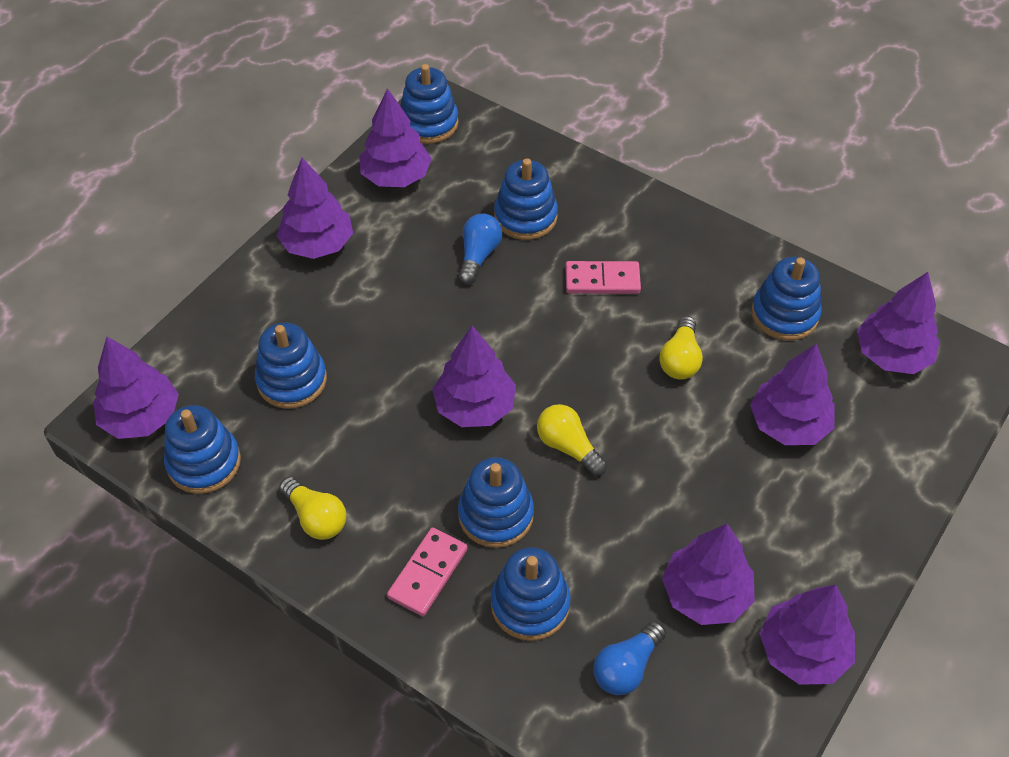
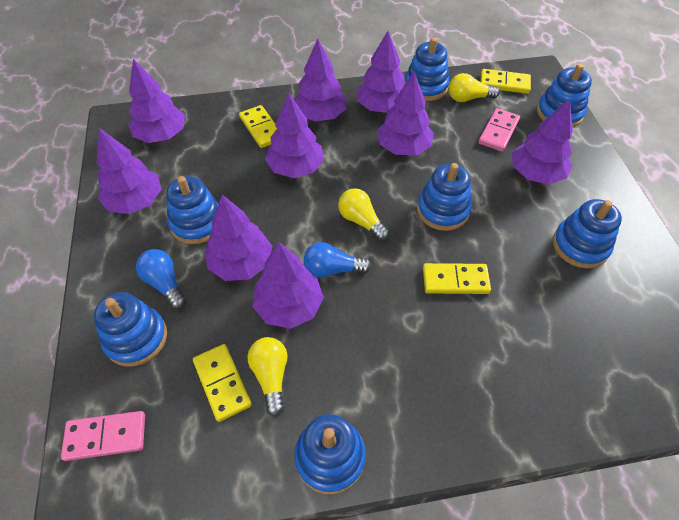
purple tree: 8 -> 9
yellow domino: 0 -> 4

